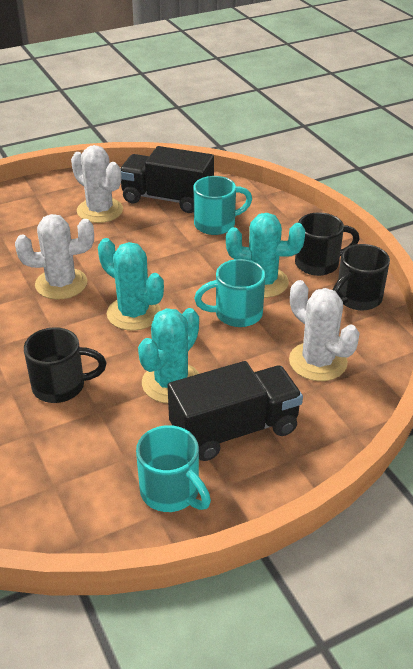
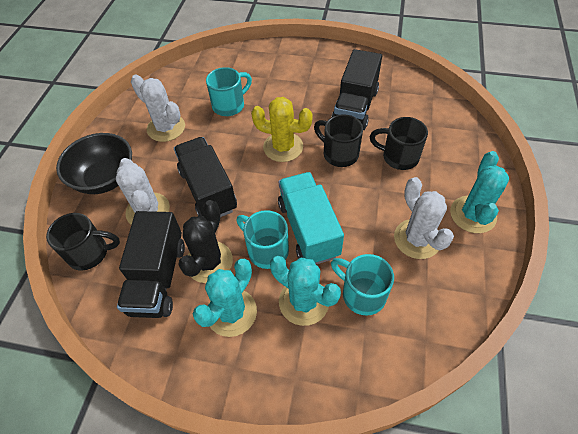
black bowl: 0 -> 1
black cactus: 0 -> 1
black truck: 2 -> 3
turquoise truck: 0 -> 1
yellow cactus: 0 -> 1

